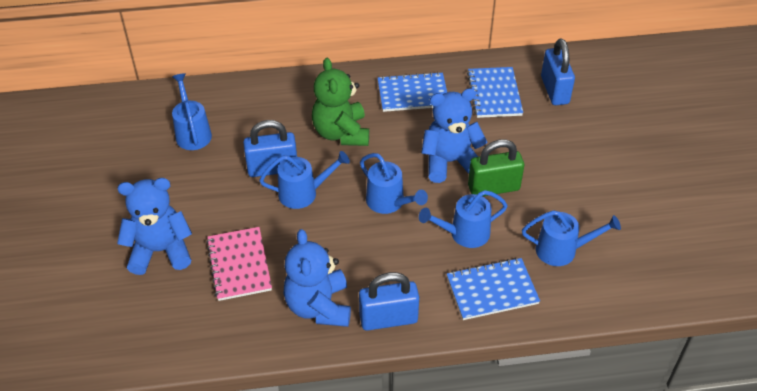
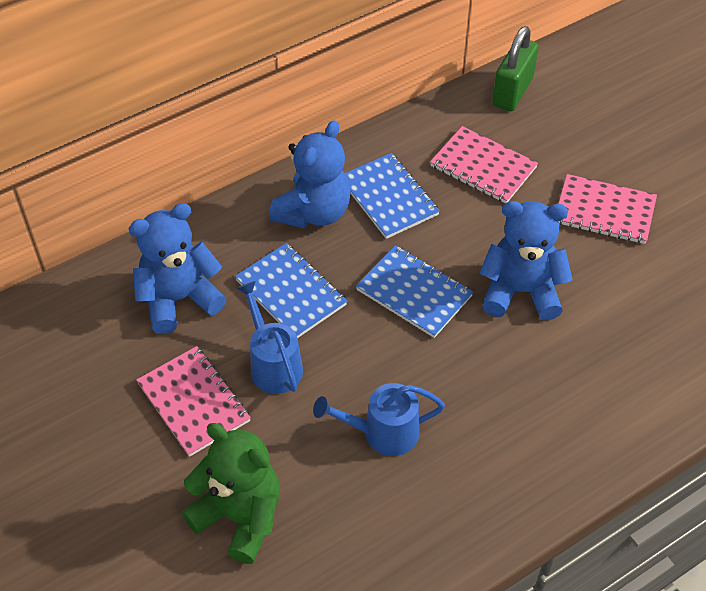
blue padlock: 3 -> 0
blue watering can: 5 -> 2
pink notebook: 1 -> 3

